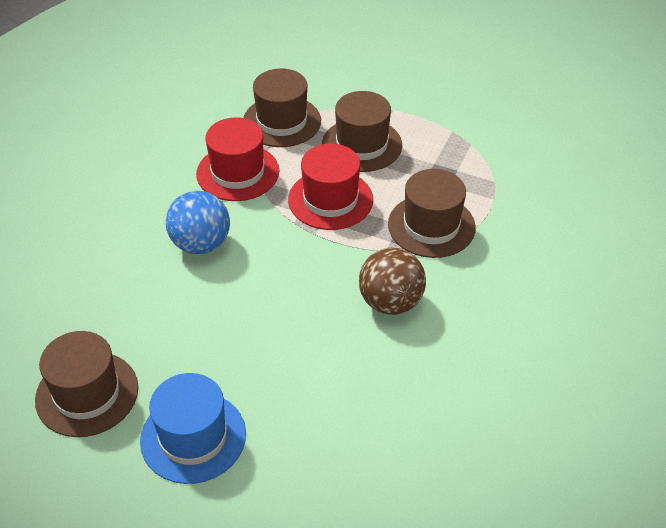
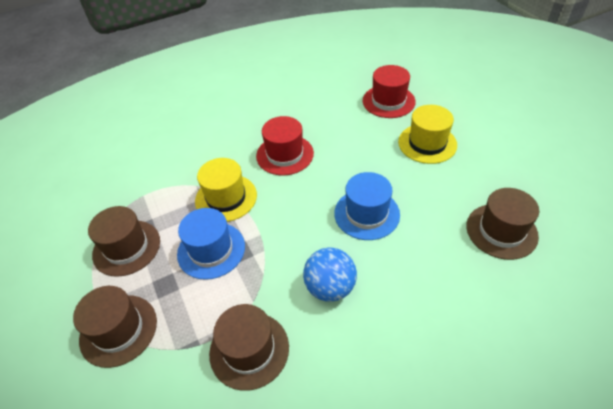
blue hat: 1 -> 2
brown ball: 1 -> 0
yellow hat: 0 -> 2

